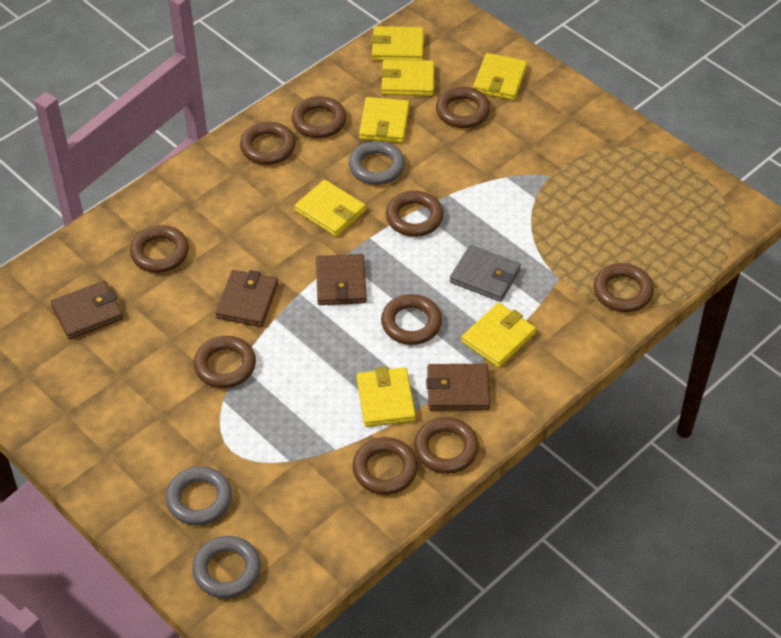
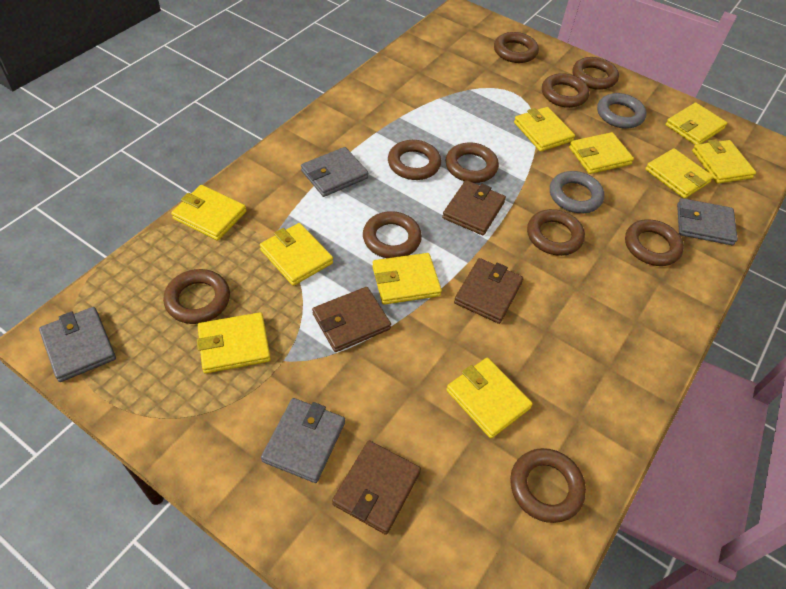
grey ring: 3 -> 2
grey wallet: 1 -> 4
yellow wallet: 7 -> 10

